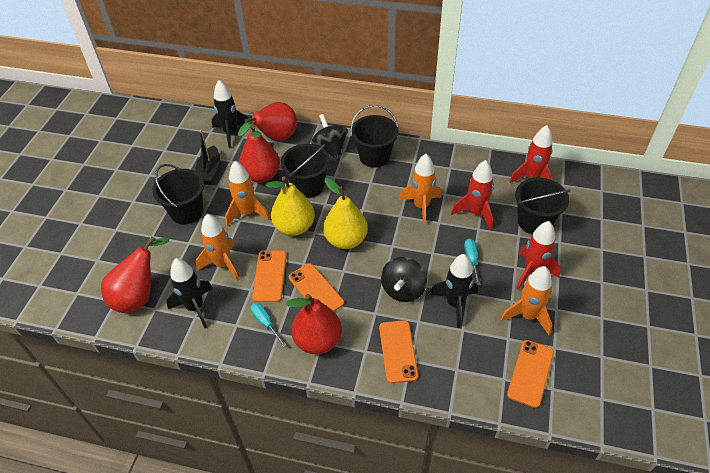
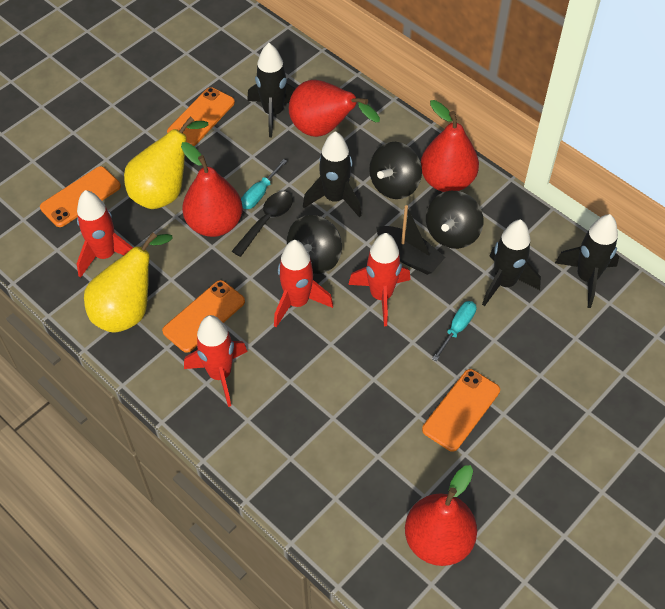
black bucket: 4 -> 0
black rocket: 3 -> 4
black spinning top: 2 -> 3
black spoon: 0 -> 1
orange rocket: 4 -> 0
red rocket: 3 -> 4

